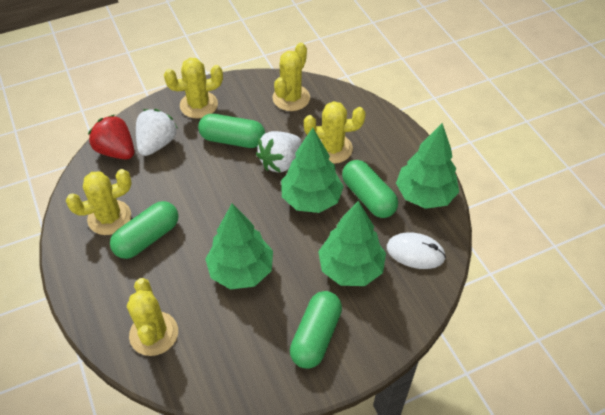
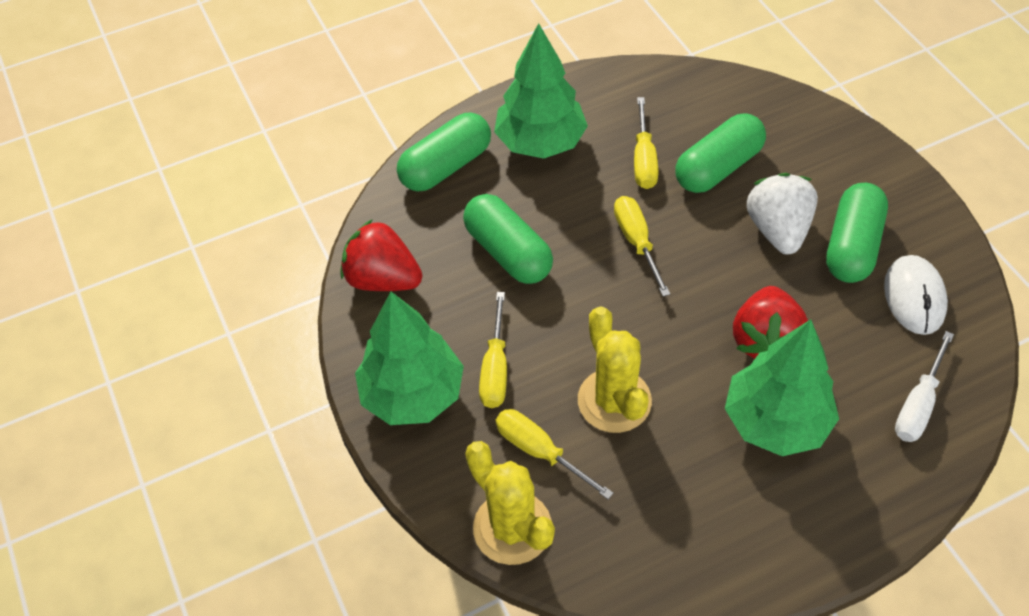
green tree: 4 -> 3
red strawberry: 1 -> 2
white screwdriver: 0 -> 1
white strawberry: 2 -> 1
yellow cactus: 5 -> 2
yellow screwdriver: 0 -> 4

